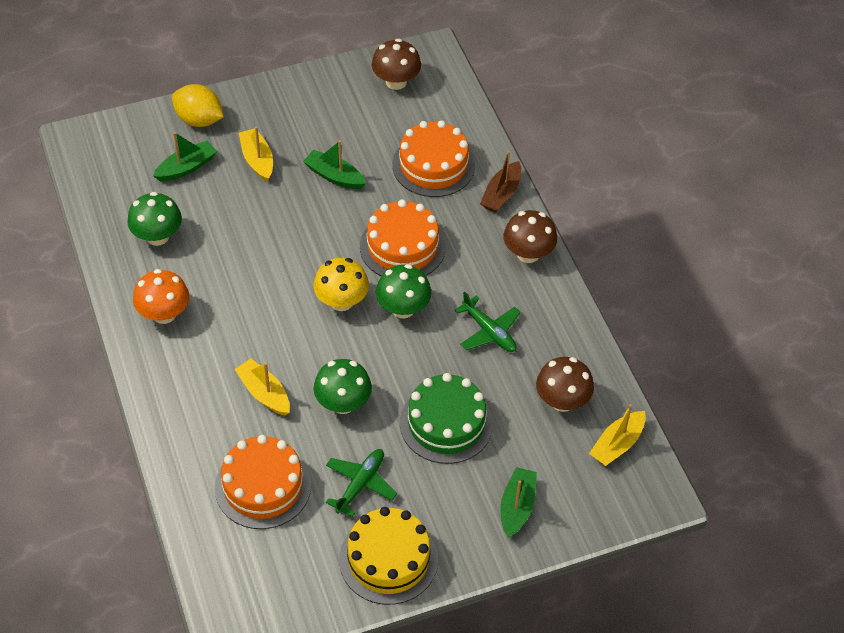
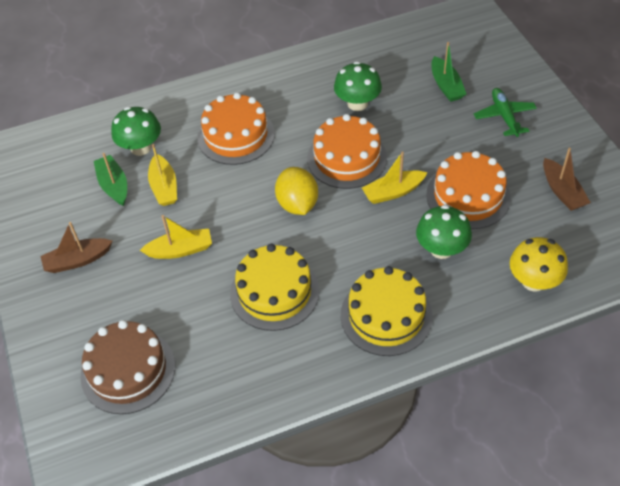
brown boat: 1 -> 2
brown cake: 0 -> 1
brown mushroom: 3 -> 0
green boat: 3 -> 2
green cake: 1 -> 0
green plane: 2 -> 1
orange mushroom: 1 -> 0
yellow cake: 1 -> 2

